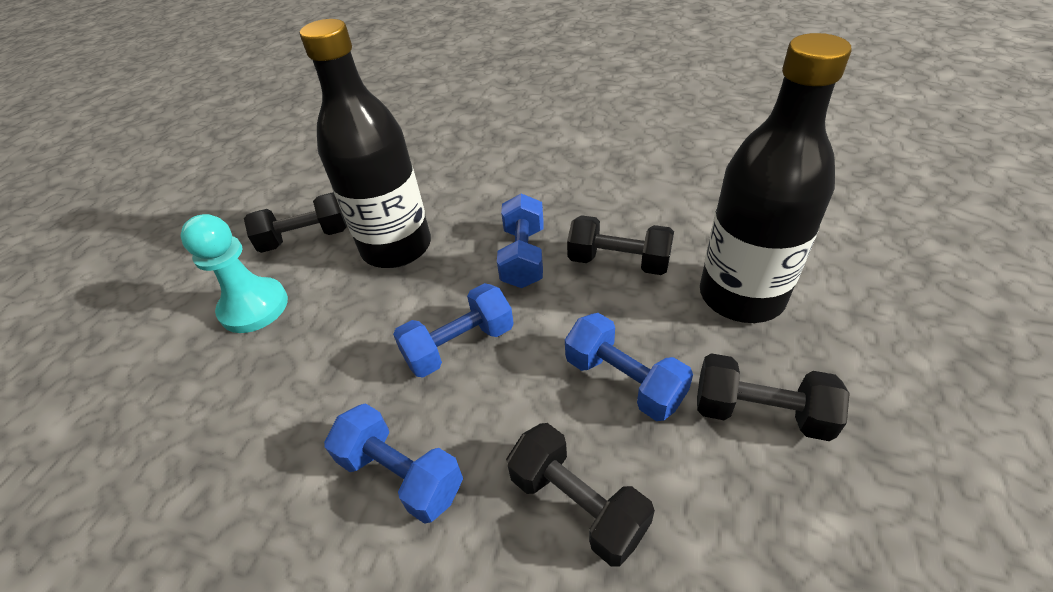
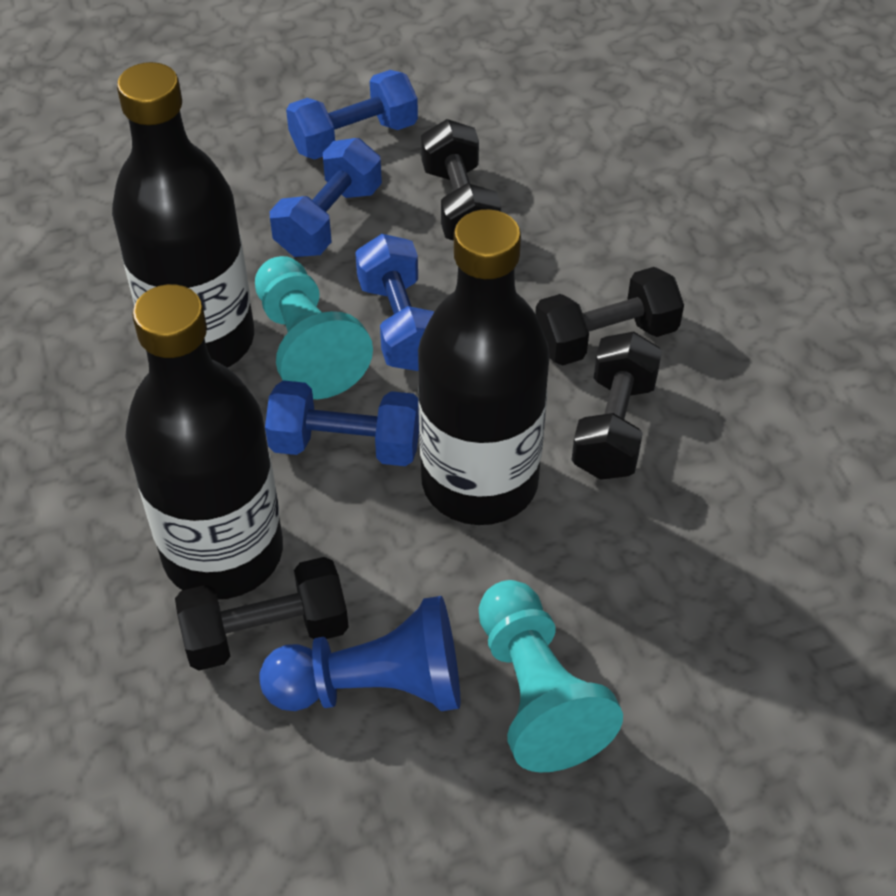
black bottle: 2 -> 3
blue pawn: 0 -> 1
turquoise pawn: 1 -> 2

